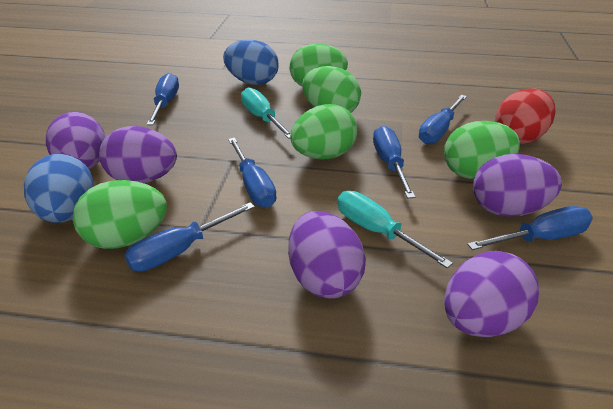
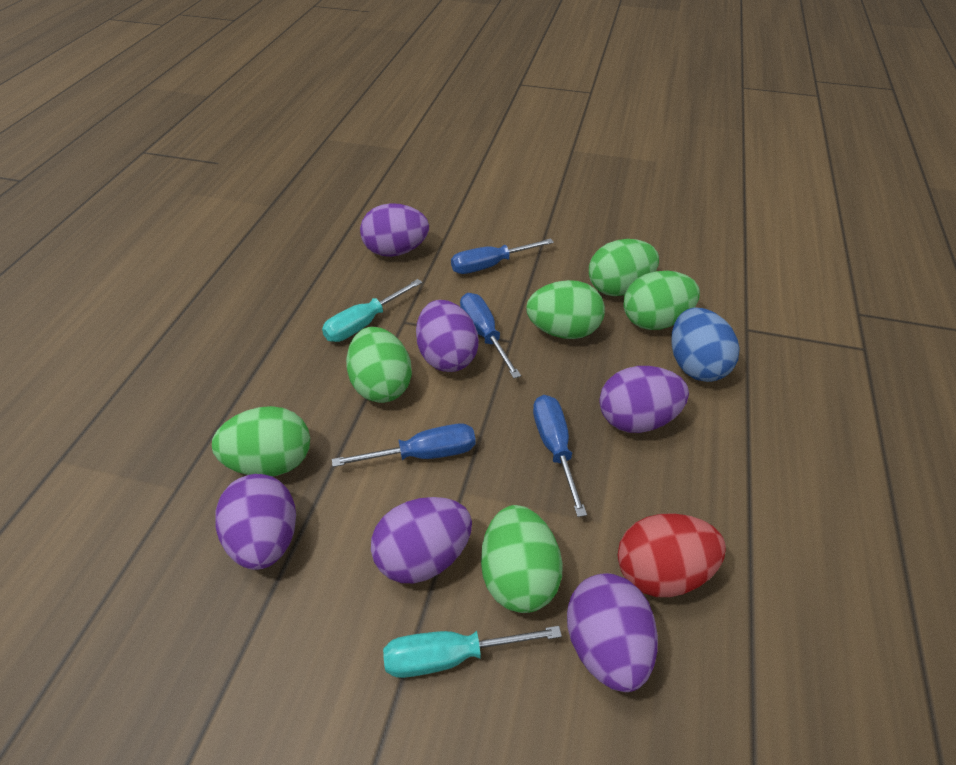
blue egg: 2 -> 1
blue screwdriver: 6 -> 4
green egg: 5 -> 6
purple egg: 5 -> 6

